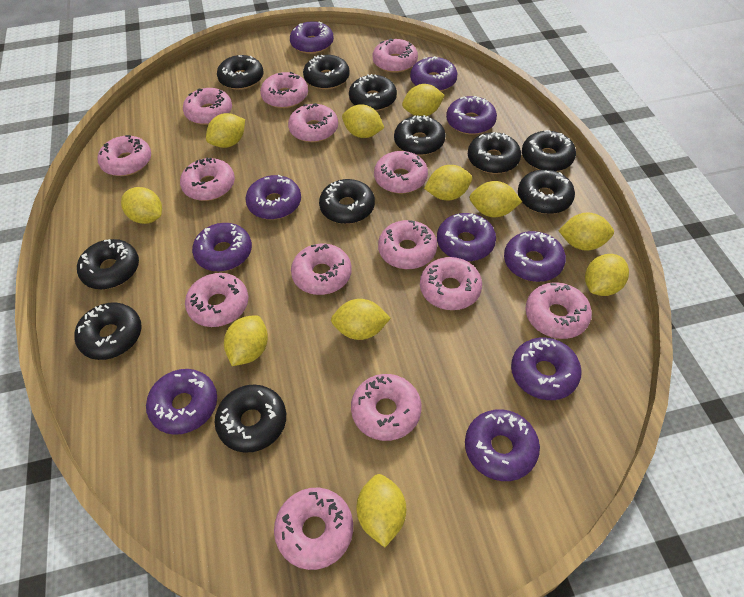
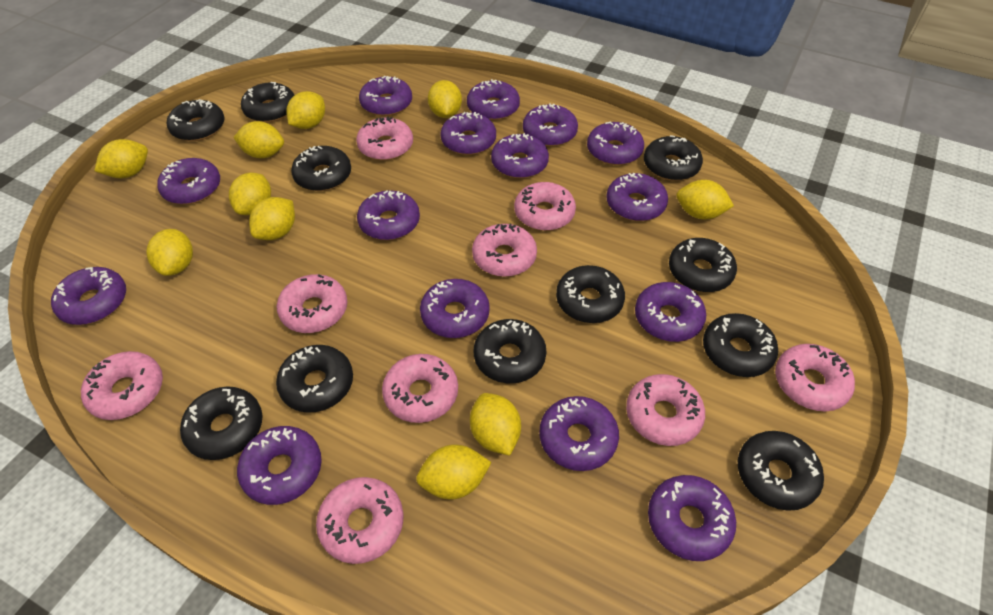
pink donut: 14 -> 9
purple donut: 10 -> 15
yellow lemon: 11 -> 10

